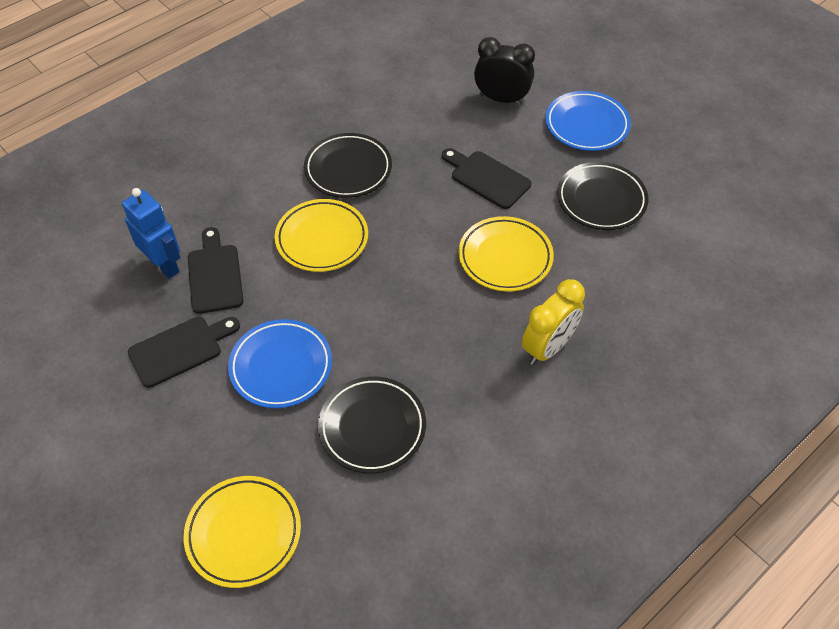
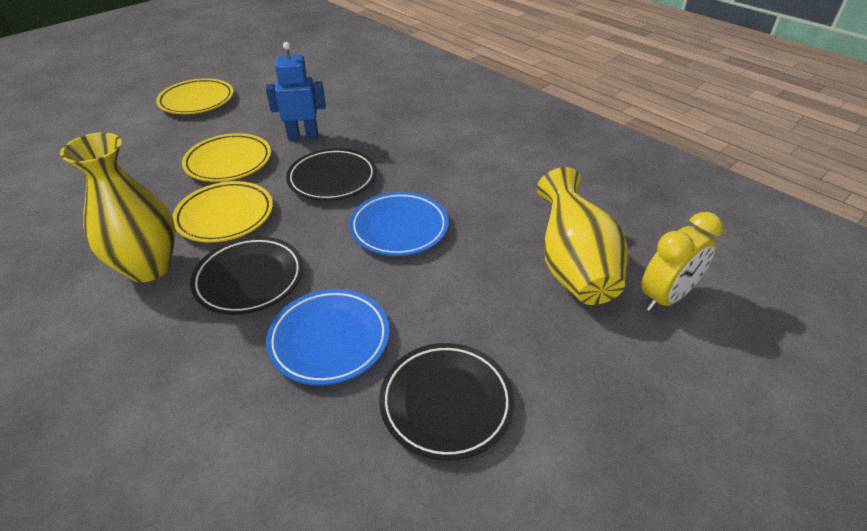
black clock: 1 -> 0
black cutting board: 3 -> 0
yellow vase: 0 -> 2

